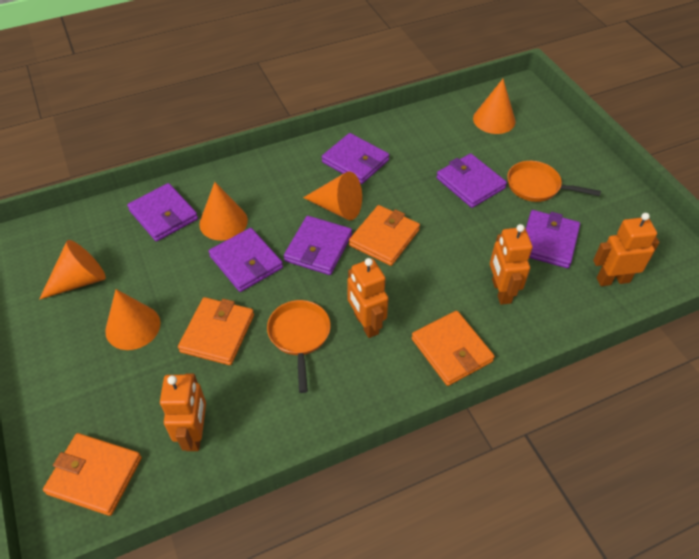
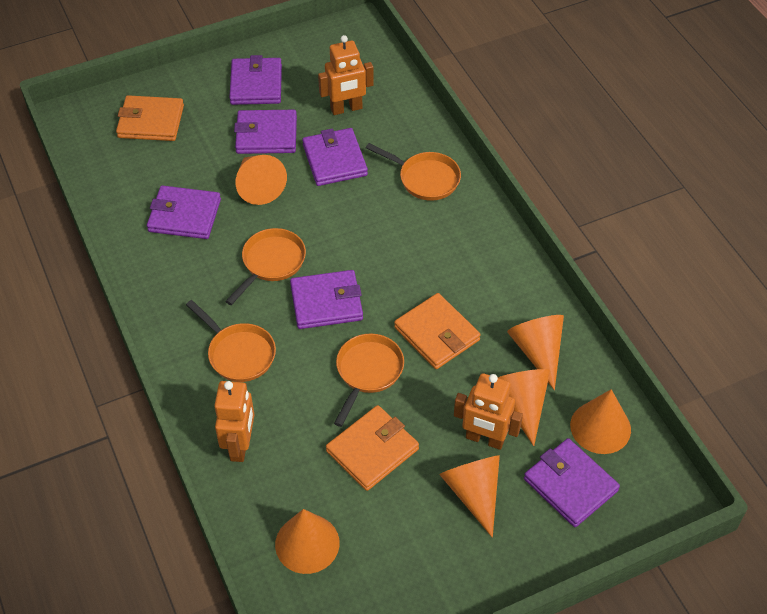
orange cone: 5 -> 6
orange pan: 2 -> 4
orange robot: 4 -> 3
orange wallet: 4 -> 3

